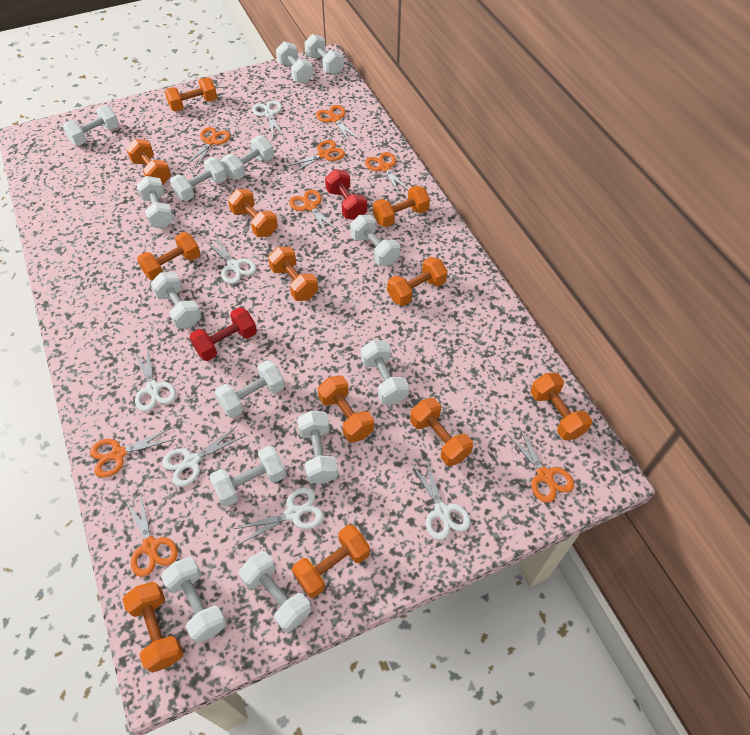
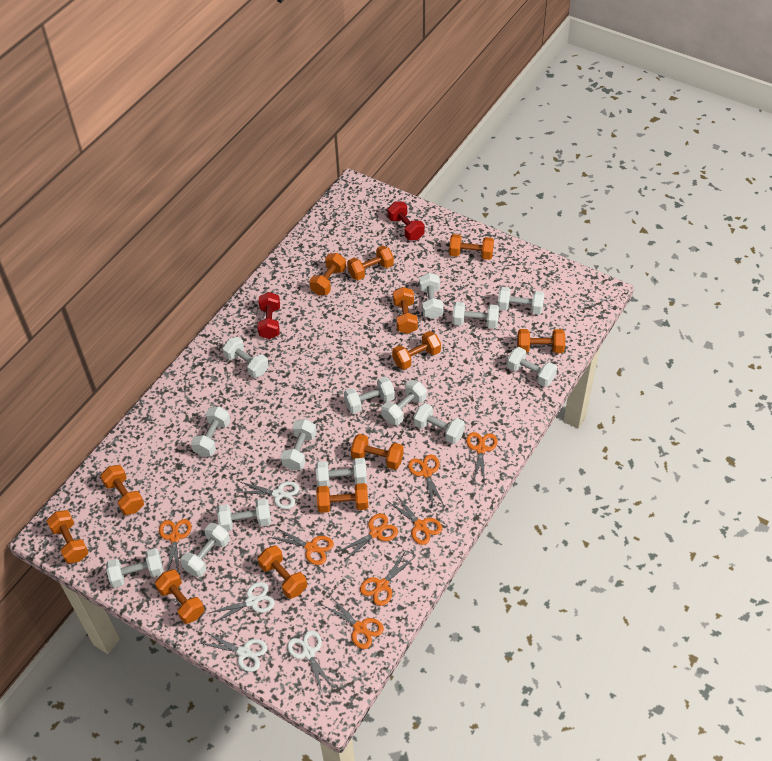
white scissors: 6 -> 4

